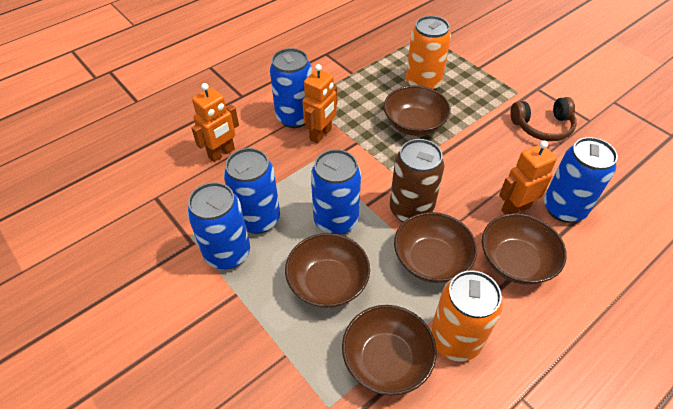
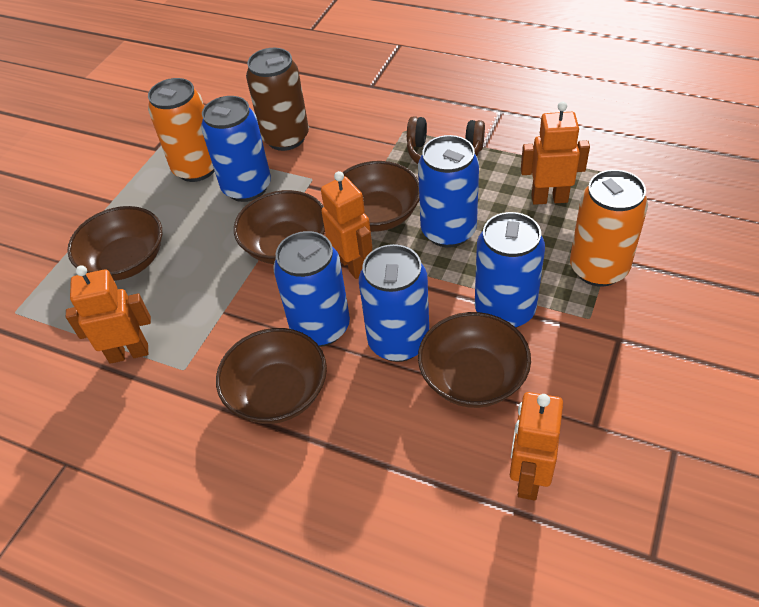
orange robot: 3 -> 4

